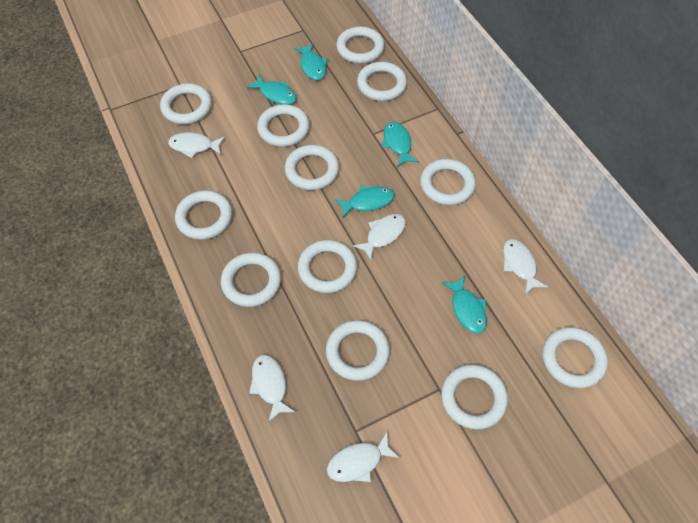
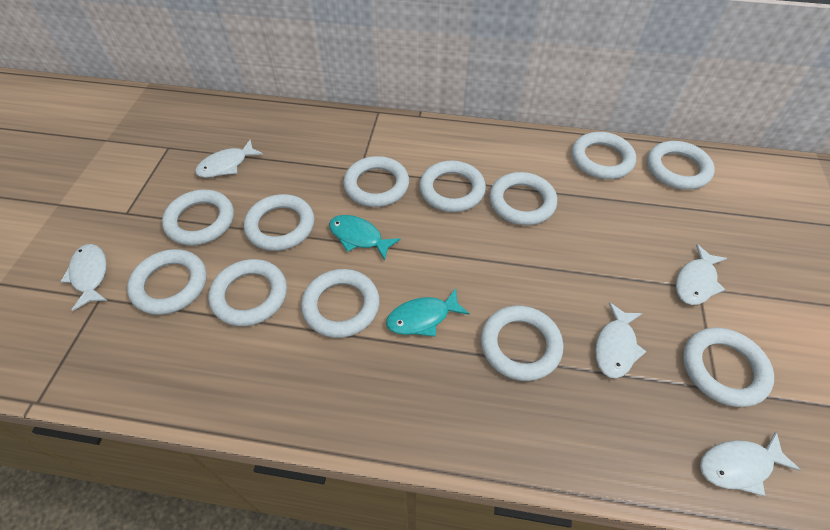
turquoise fish: 5 -> 2

